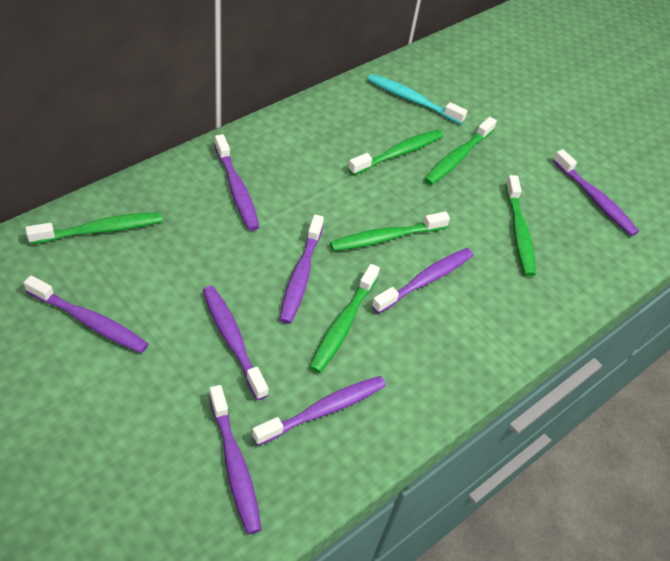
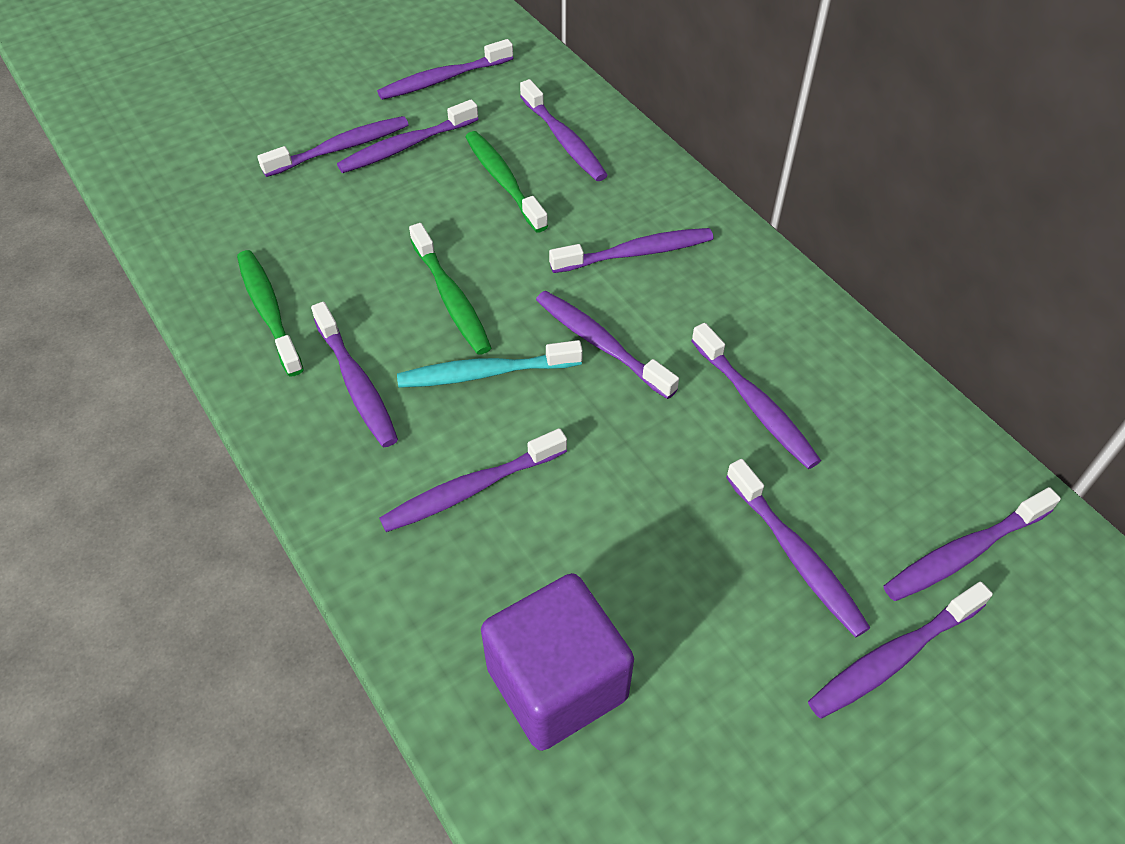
green toothbrush: 6 -> 3
purple cube: 0 -> 1
purple toothbrush: 8 -> 12

